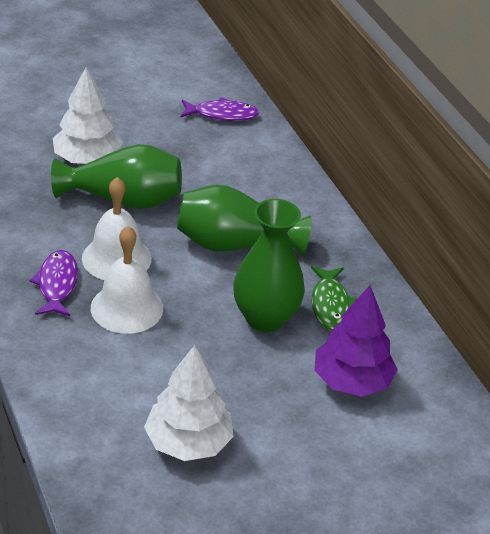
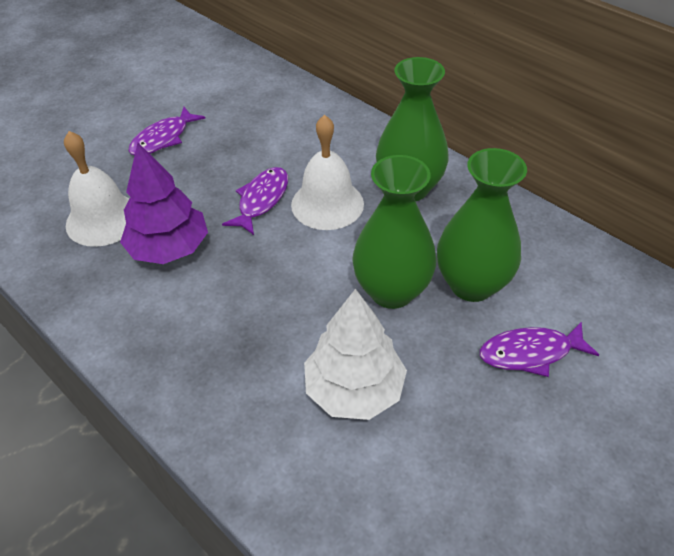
green fish: 1 -> 0
purple fish: 2 -> 3
white tree: 2 -> 1

